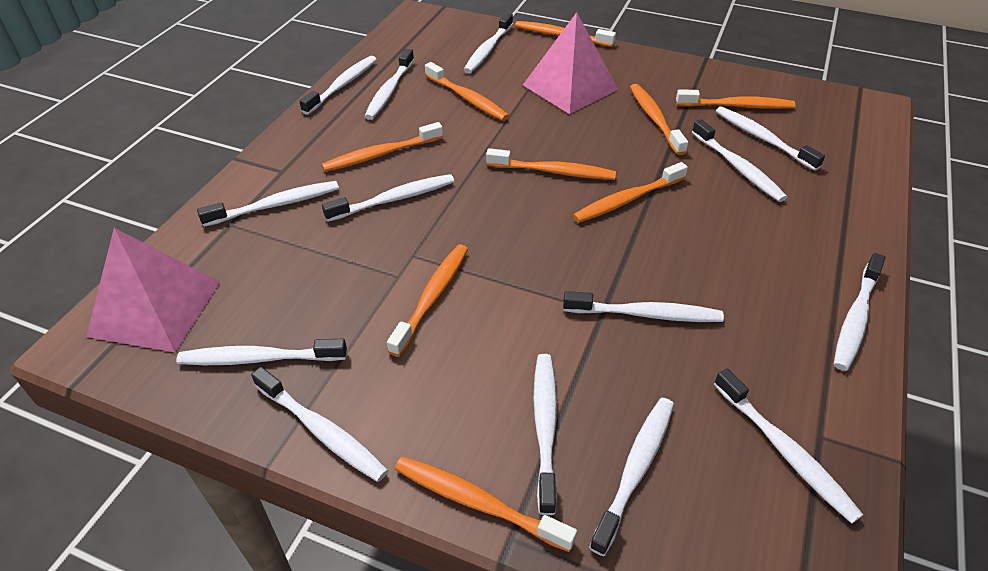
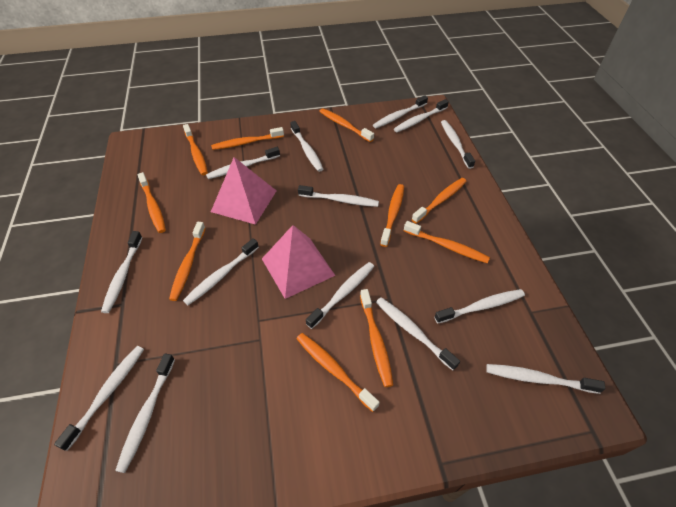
orange toothbrush: 9 -> 10

